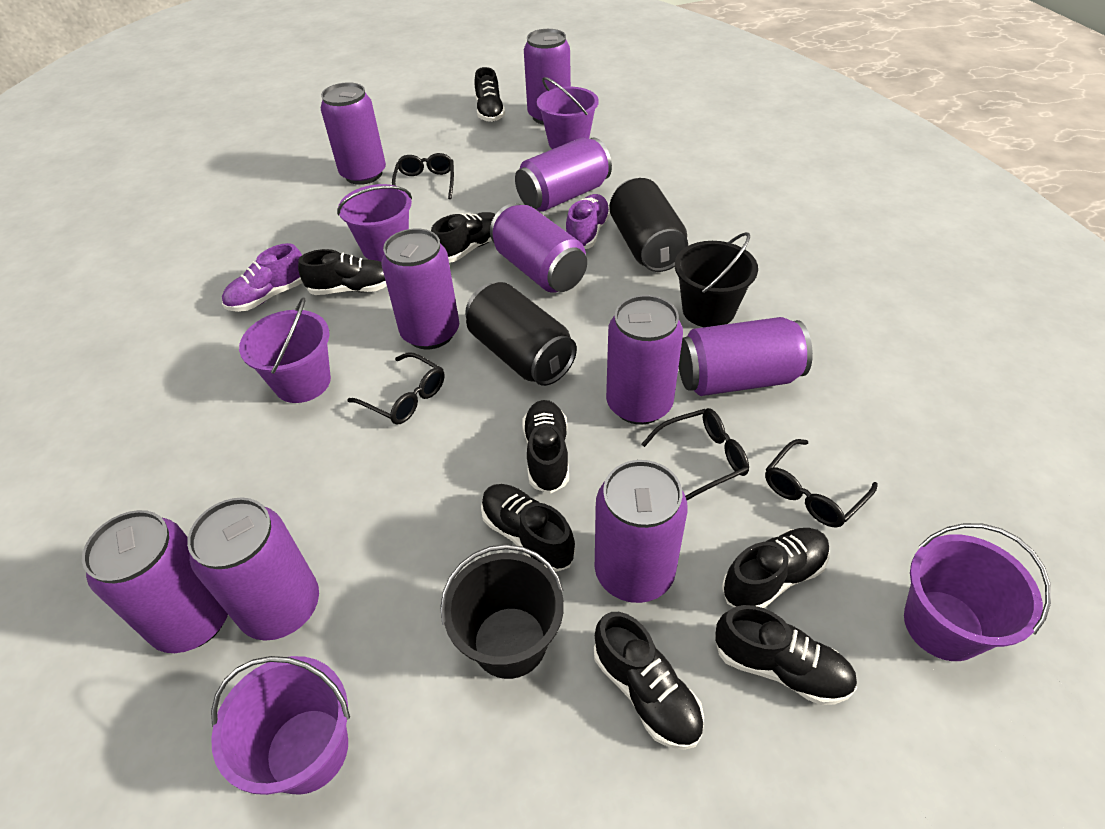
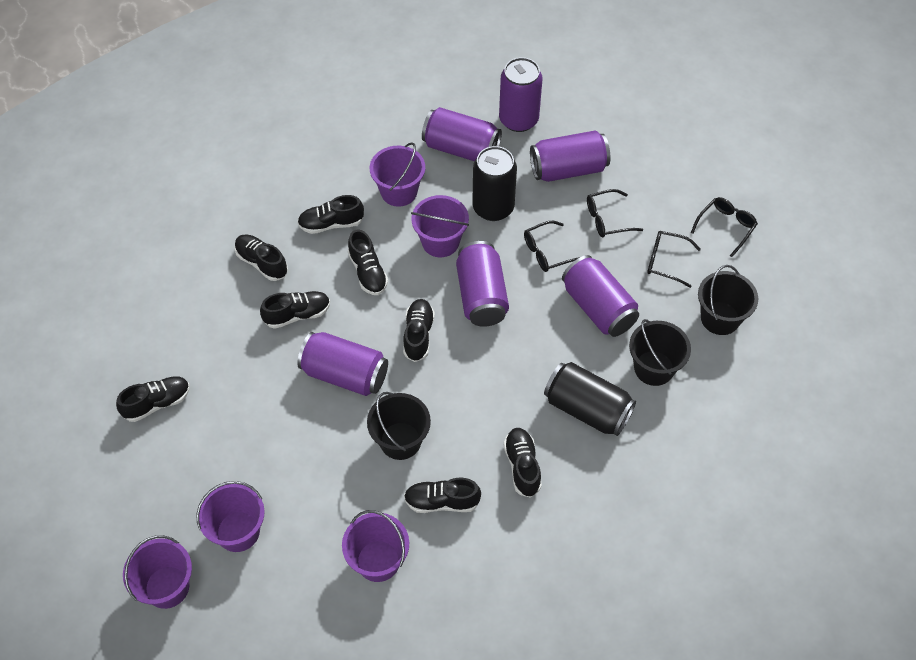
black bucket: 2 -> 3
purple can: 10 -> 6
purple shoe: 2 -> 0

